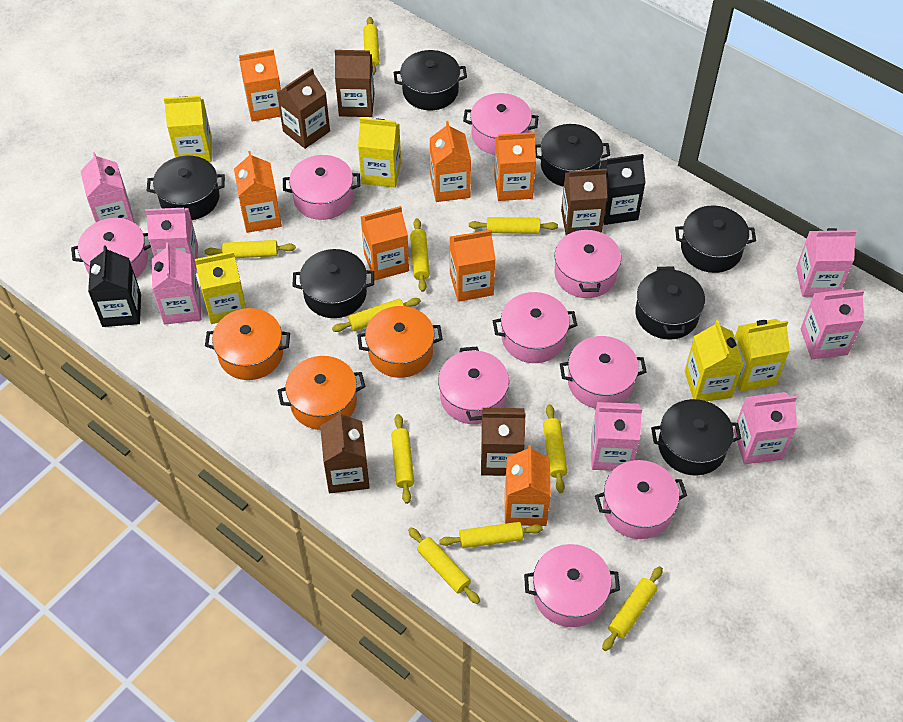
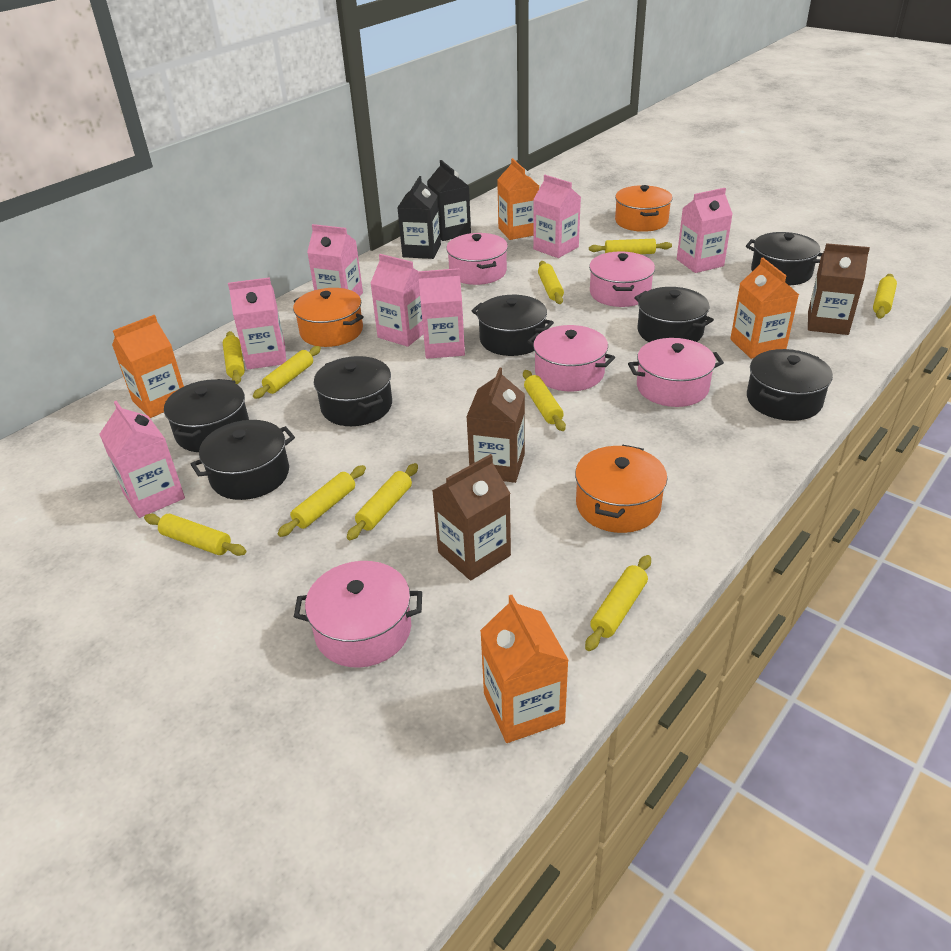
brown carton: 5 -> 3
orange carton: 7 -> 4
pink pot: 9 -> 5
yellow carton: 5 -> 0

